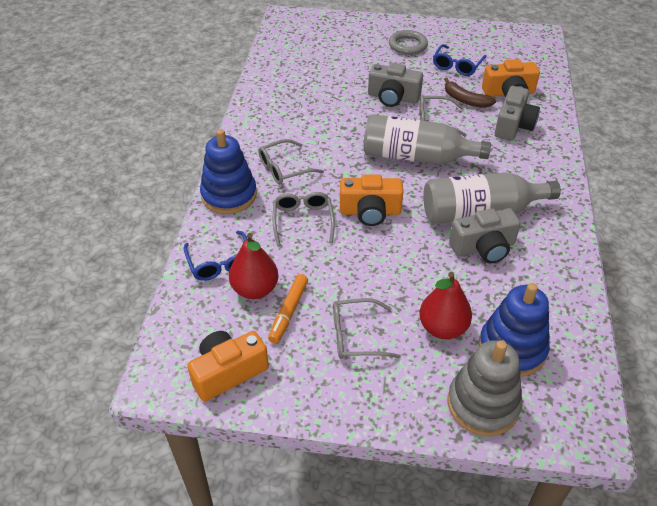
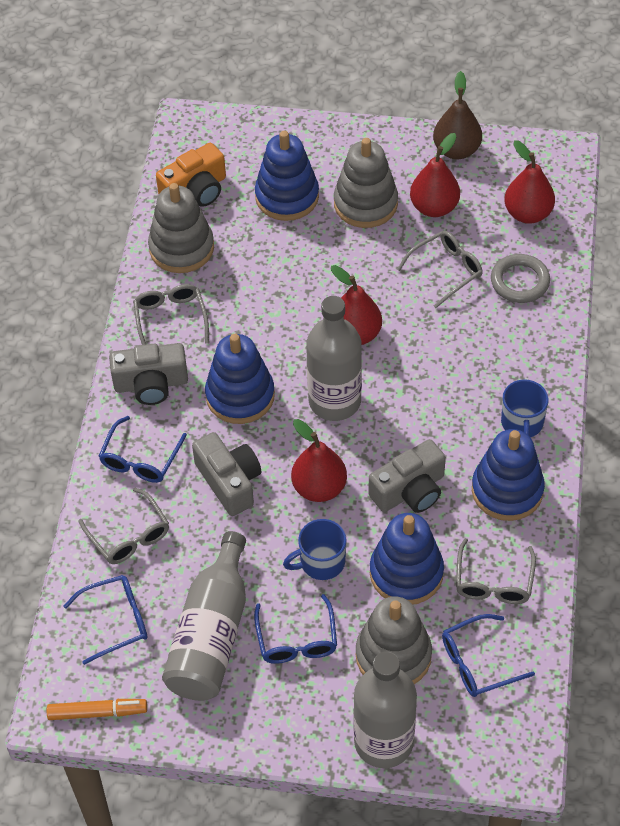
blue glasses: 2 -> 4
blue mug: 0 -> 2
blue stacking toy: 2 -> 4
brown banana: 1 -> 0
brown pear: 0 -> 1
grey bottle: 2 -> 3
grey stacking toy: 1 -> 3
orange camera: 3 -> 1
red pear: 2 -> 4

